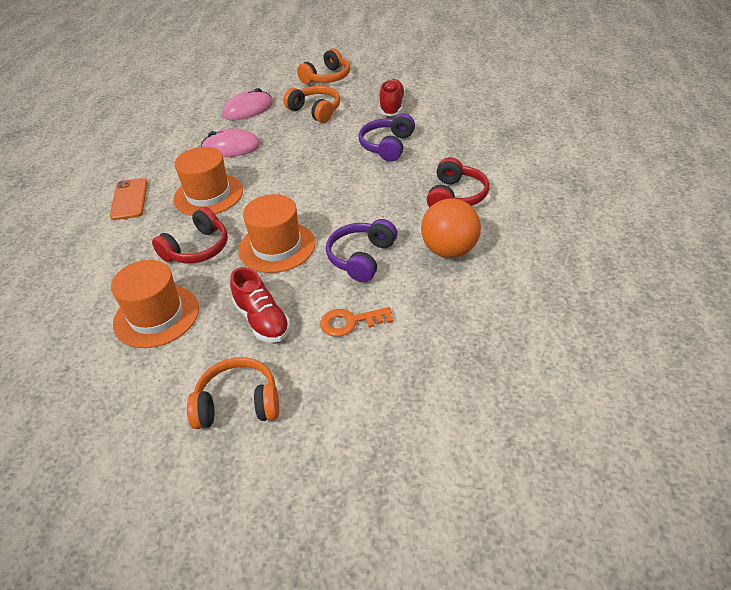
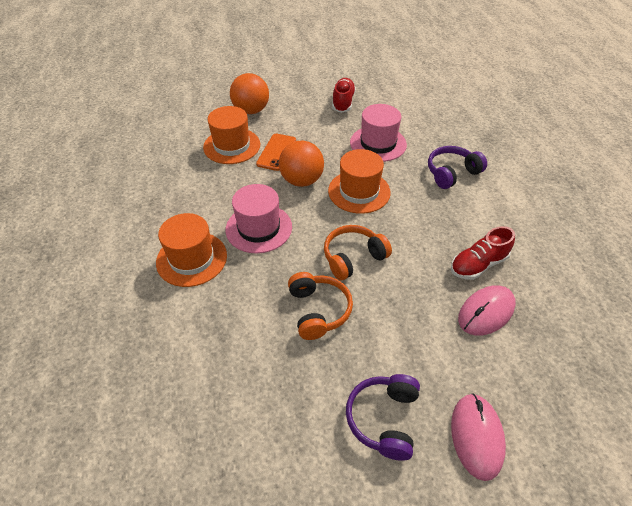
orange ball: 1 -> 2
orange headphones: 3 -> 2
orange key: 1 -> 0
pink hat: 0 -> 2
red headphones: 2 -> 0

